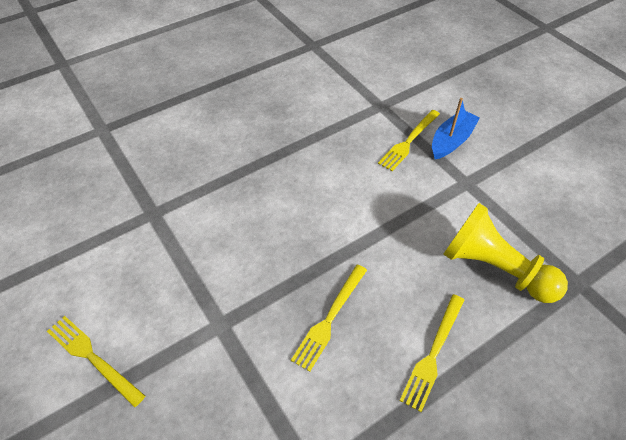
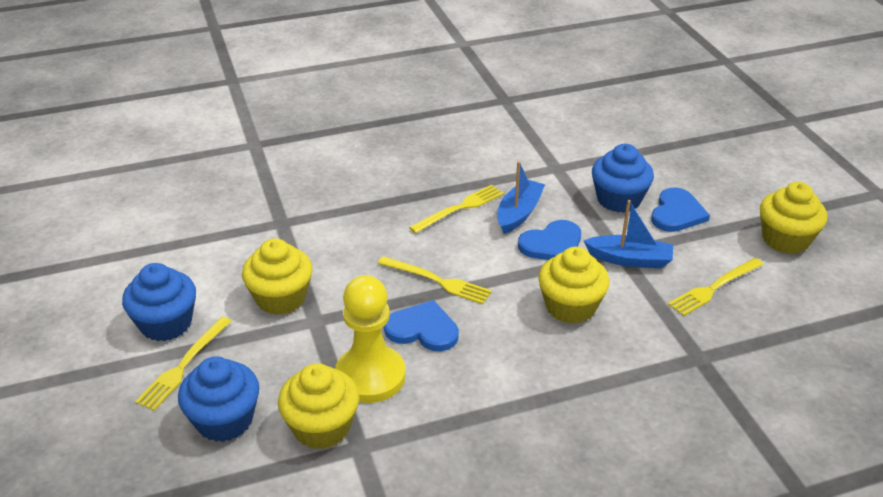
blue boat: 1 -> 2
blue cupcake: 0 -> 3
blue heart: 0 -> 3
yellow cupcake: 0 -> 4

